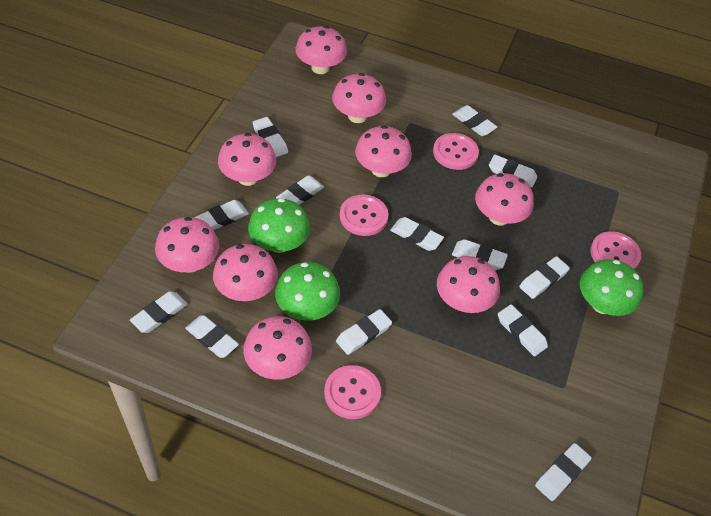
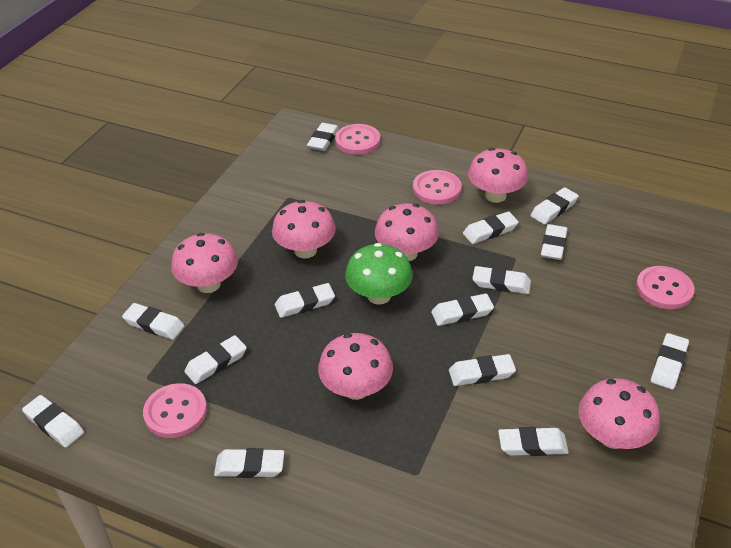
green mushroom: 3 -> 1
pink mushroom: 9 -> 6
white eraser: 13 -> 14

